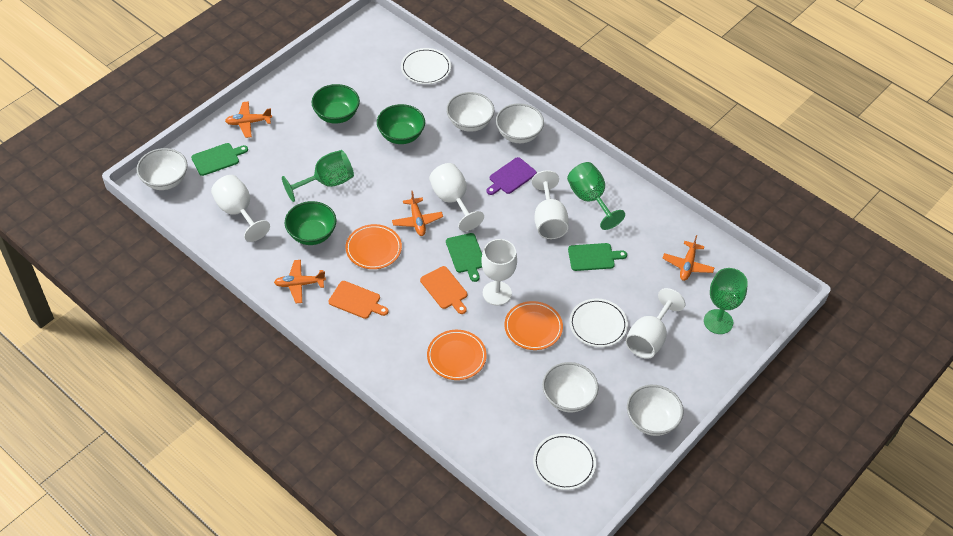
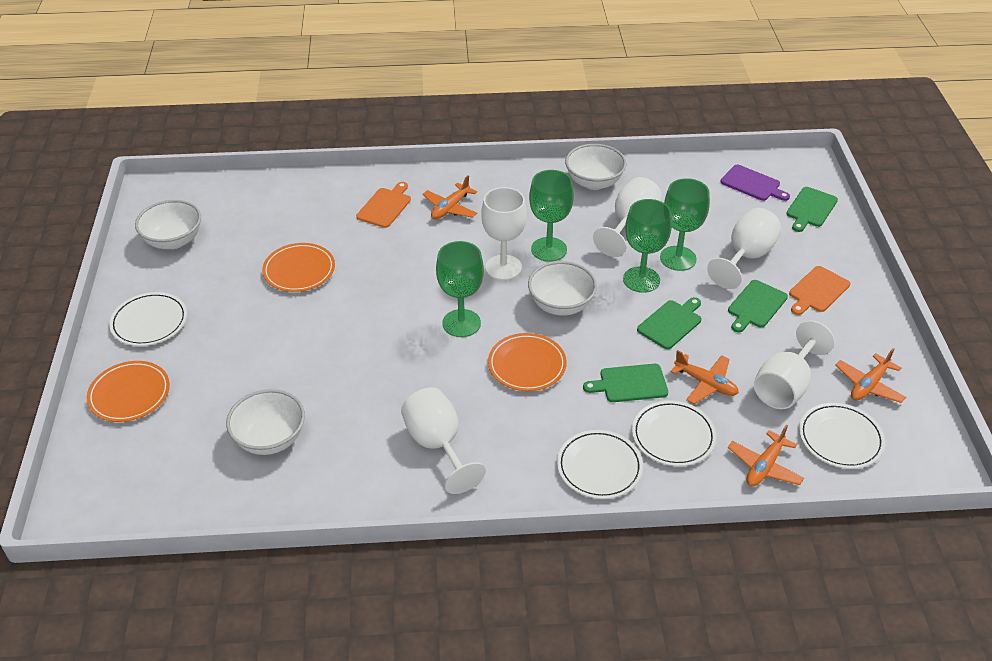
green bowl: 3 -> 0
green cutting board: 3 -> 4
green goblet: 3 -> 4
white bowl: 5 -> 4
white plate: 3 -> 4

